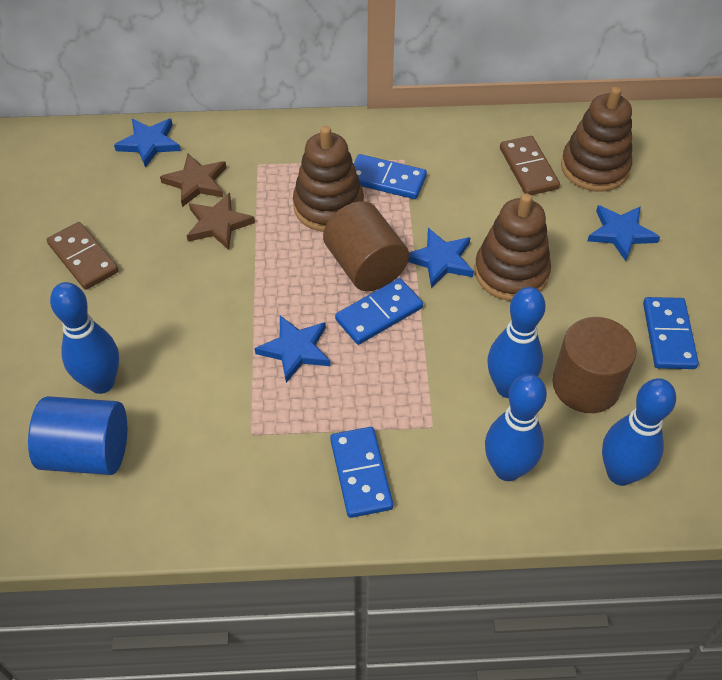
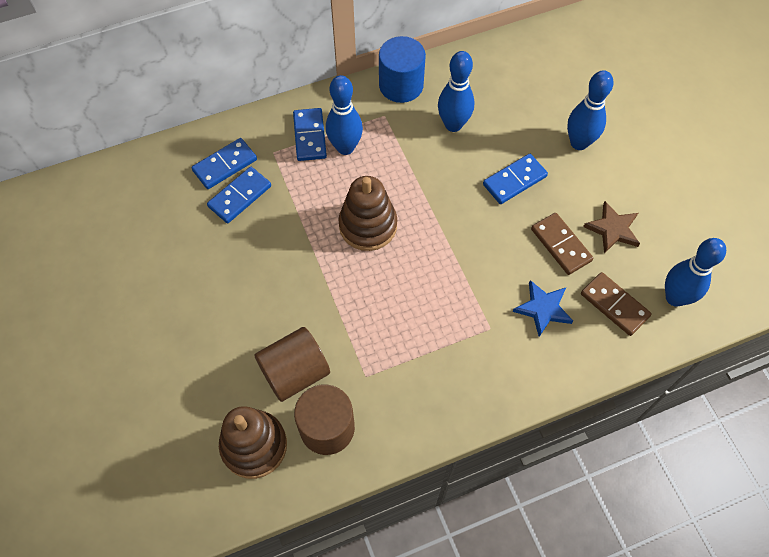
blue star: 4 -> 1
brown stacking toy: 3 -> 2
brown star: 2 -> 1

